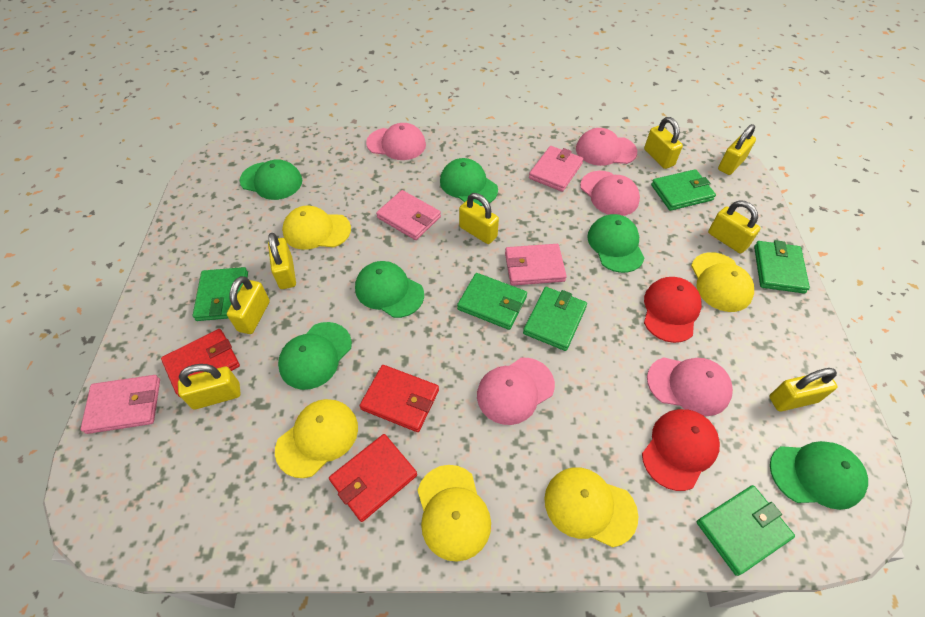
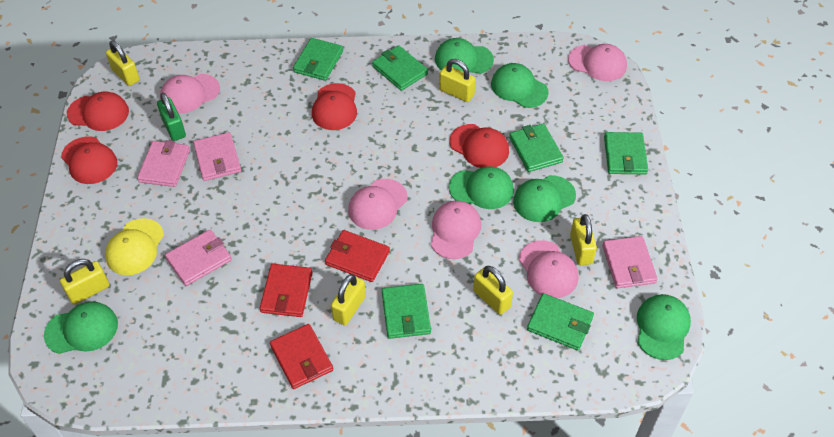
green padlock: 0 -> 1
red cap: 2 -> 4
yellow cap: 5 -> 1
yellow padlock: 8 -> 6

